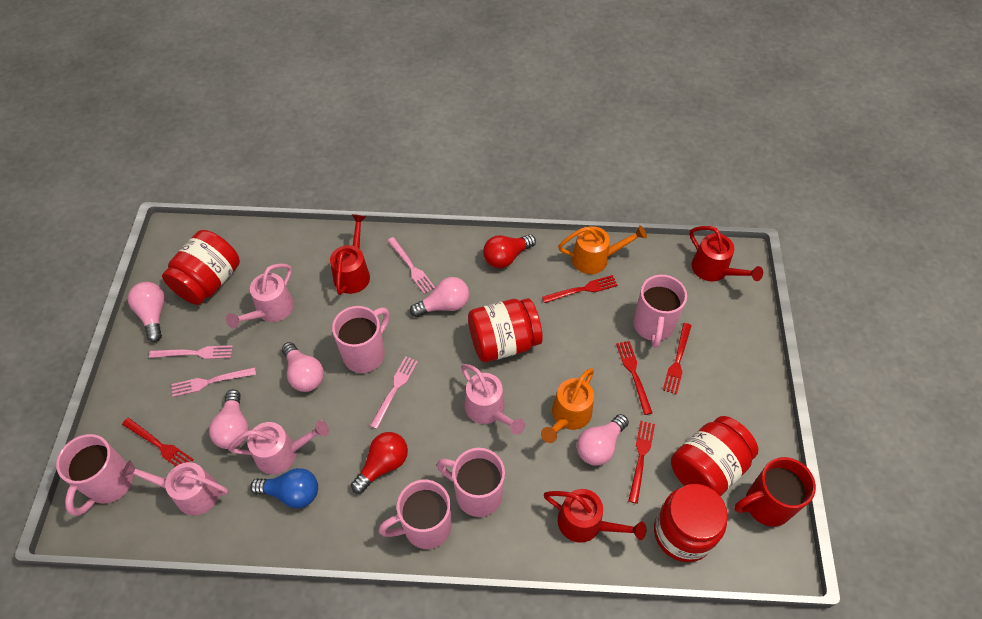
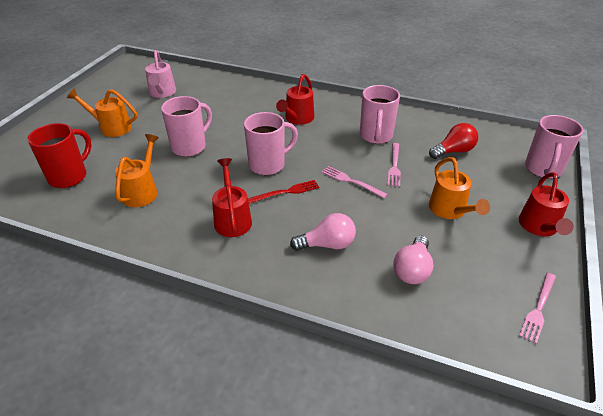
blue light bulb: 1 -> 0
orange watering can: 2 -> 3
pink fork: 4 -> 3
pink light bulb: 5 -> 2
pink mug: 5 -> 4
pink watering can: 4 -> 1
red fork: 5 -> 1
red jar: 4 -> 0
red light bulb: 2 -> 1

